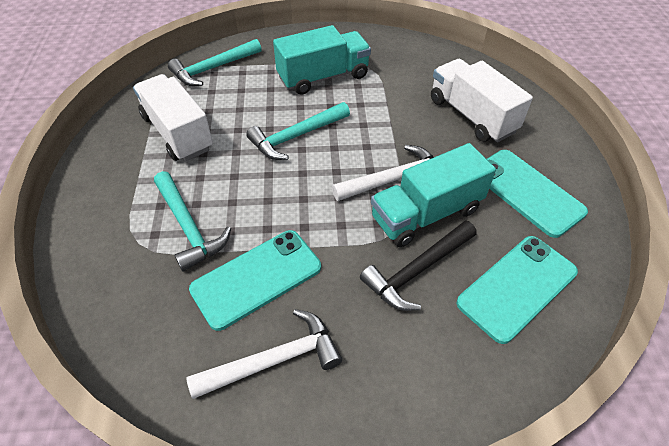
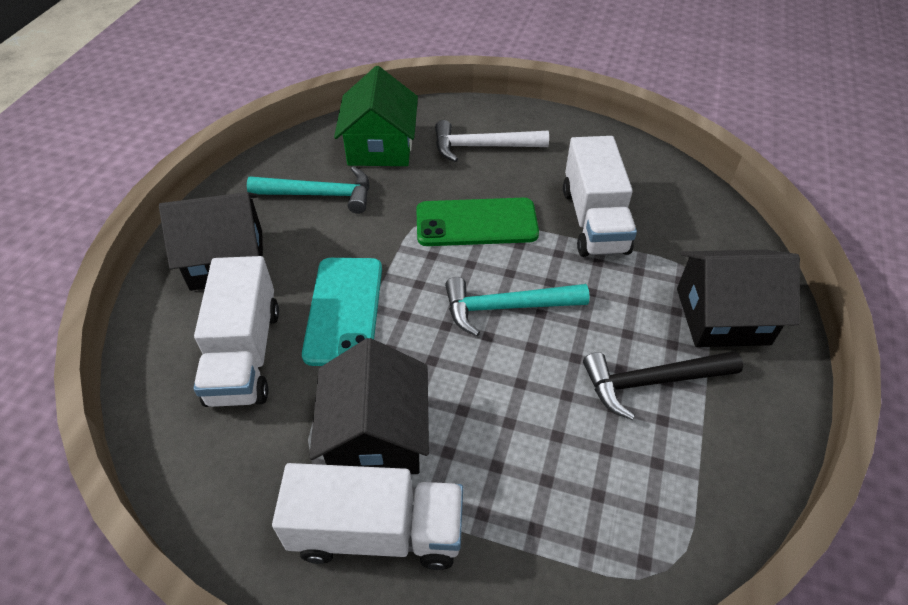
black house: 0 -> 3
green house: 0 -> 1
green phone: 0 -> 1
turquoise hammer: 3 -> 2
turquoise phone: 3 -> 1
turquoise truck: 2 -> 0
white hammer: 2 -> 1
white truck: 2 -> 3

